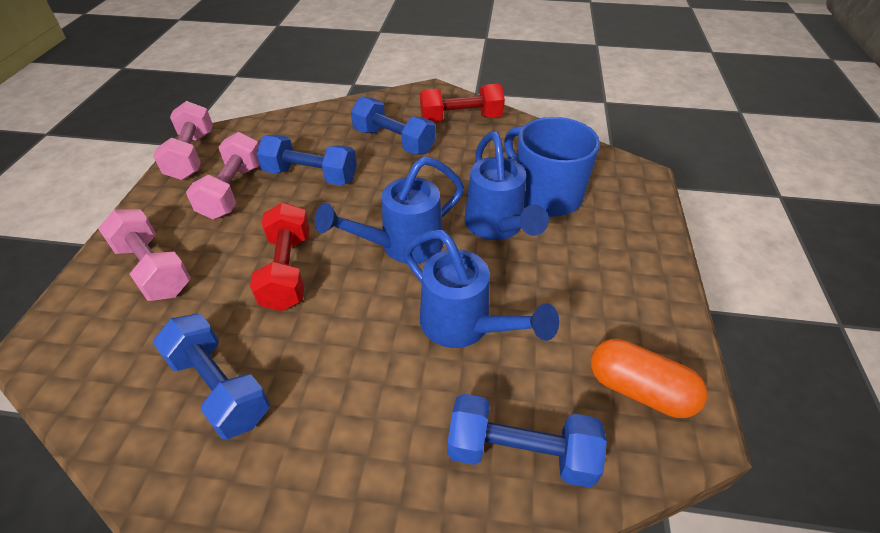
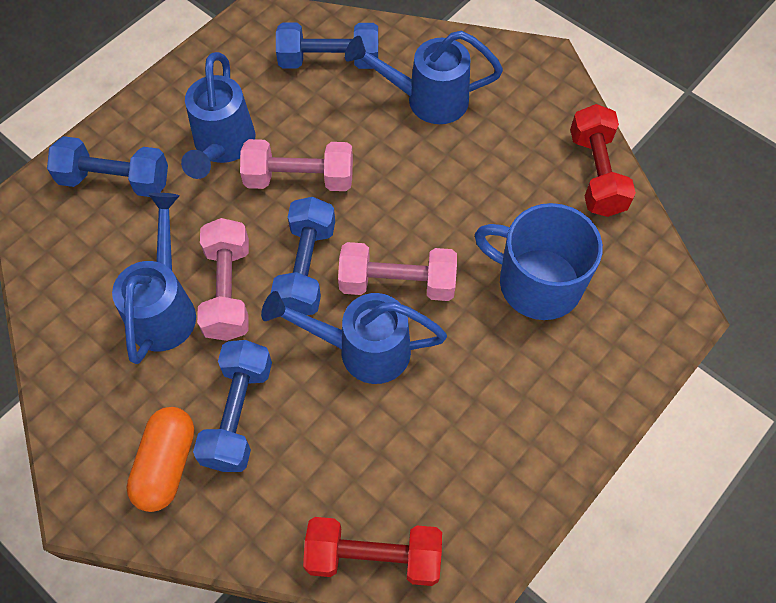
blue watering can: 3 -> 4

